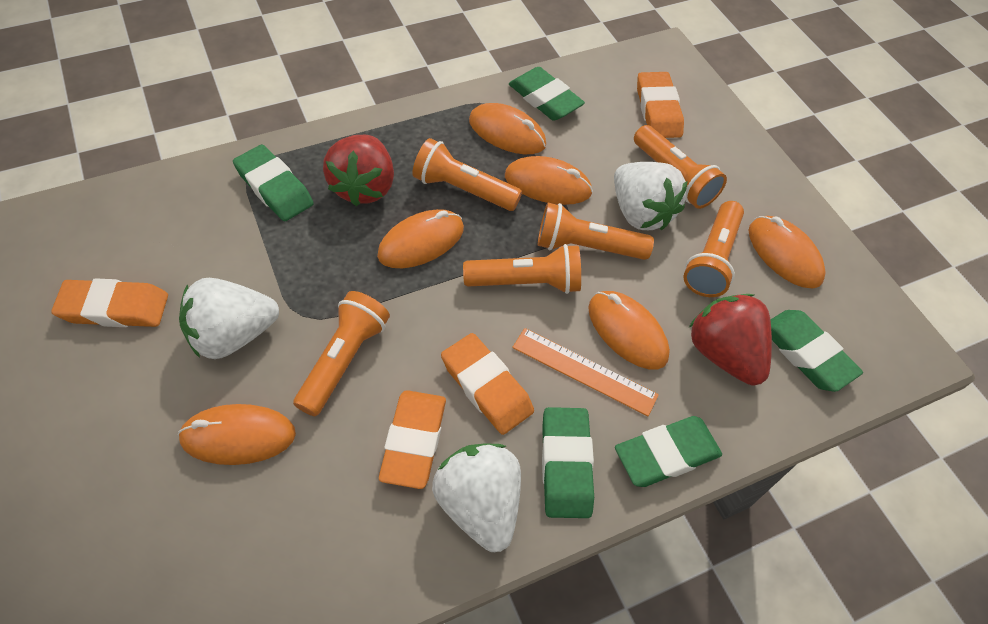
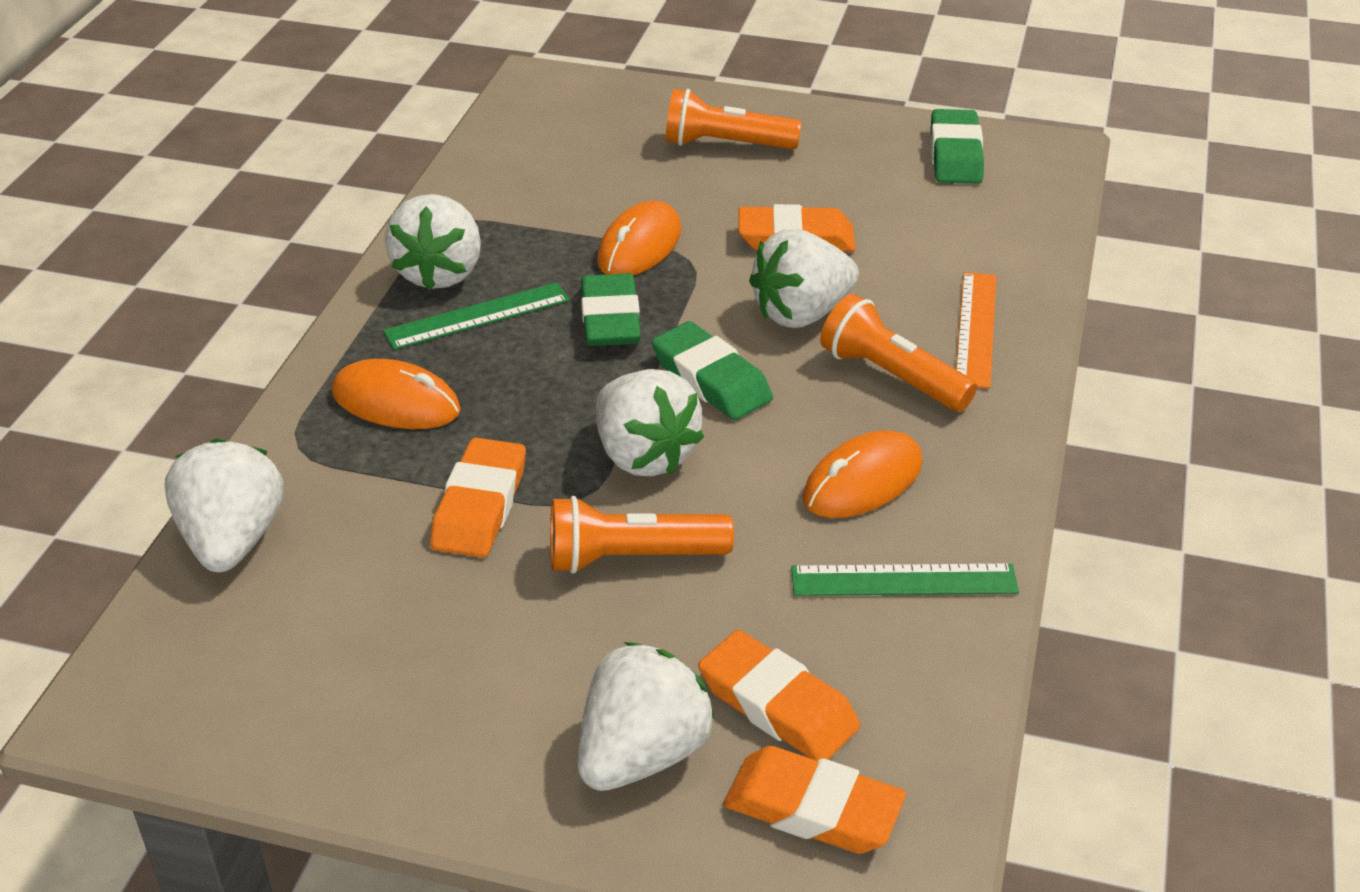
green eraser: 5 -> 3
green ruler: 0 -> 2
orange flashlight: 6 -> 3
orange mouse: 6 -> 3
red strawberry: 2 -> 0
white strawberry: 3 -> 5

